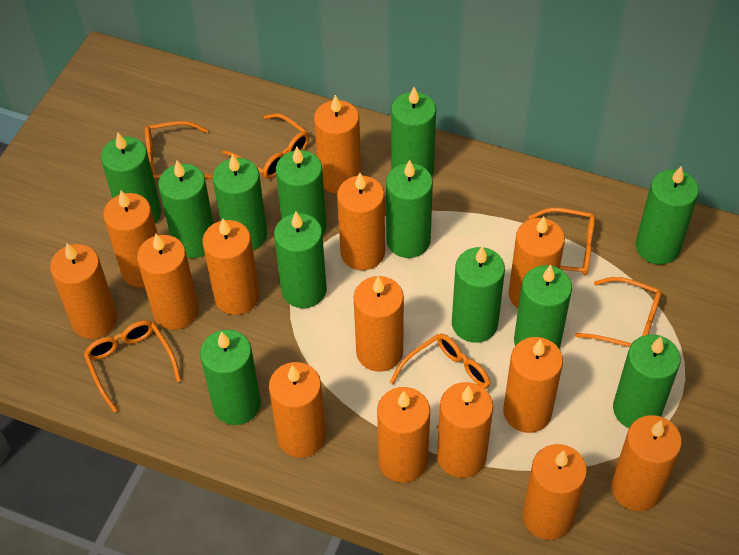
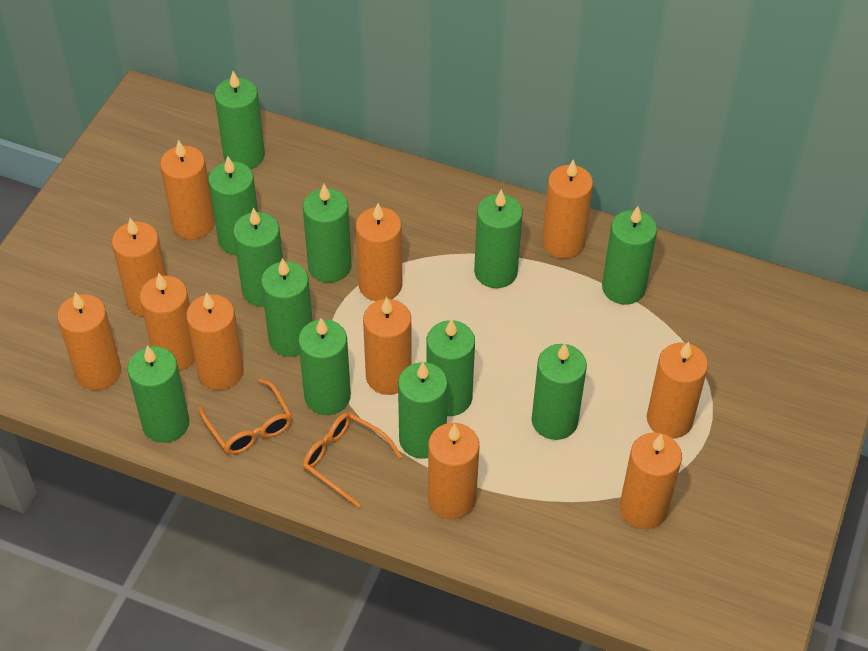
orange candle: 14 -> 11
orange glasses: 6 -> 2

